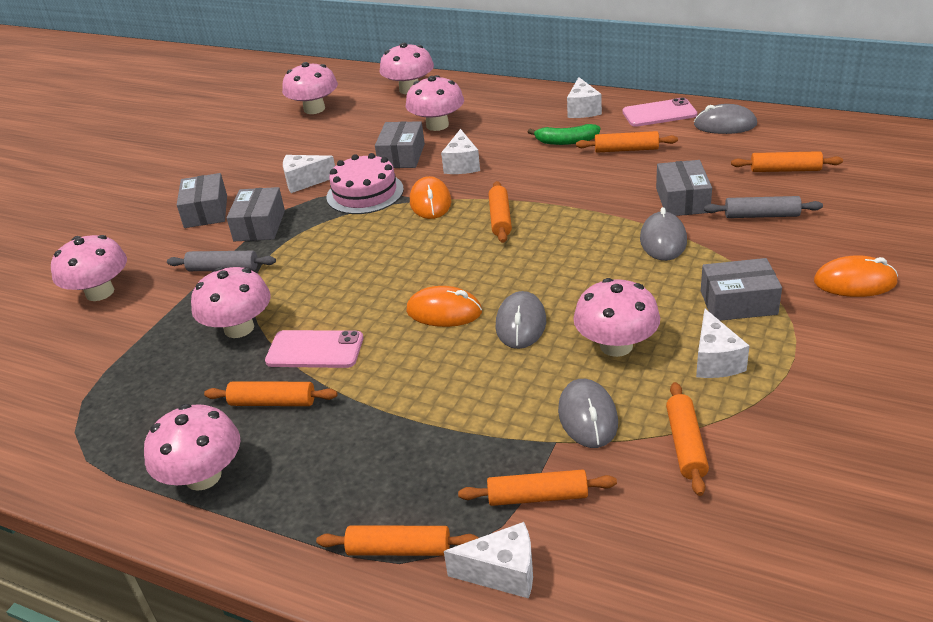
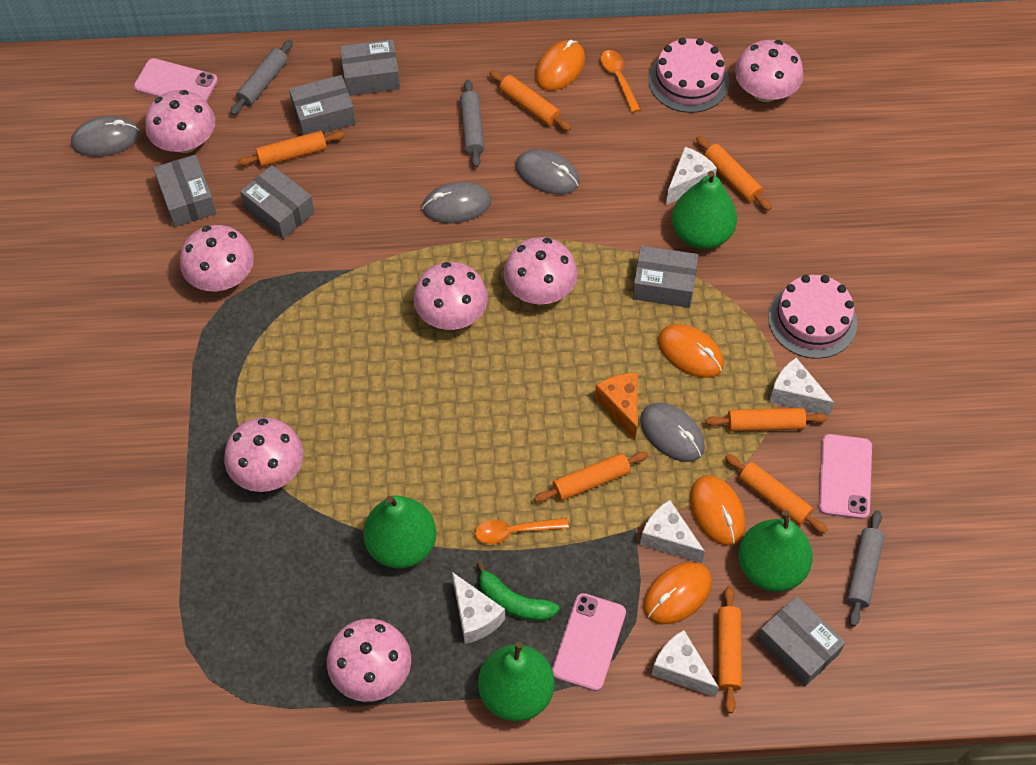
green pear: 0 -> 4
grey box: 5 -> 6
grey rolling pin: 2 -> 3
orange cheese: 0 -> 1
orange mouse: 3 -> 4
orange spoon: 0 -> 2
pink cake: 1 -> 2
pink phone: 2 -> 3

